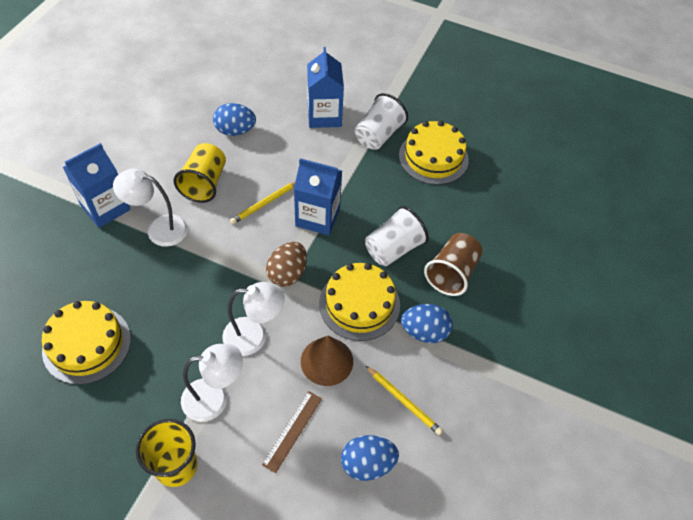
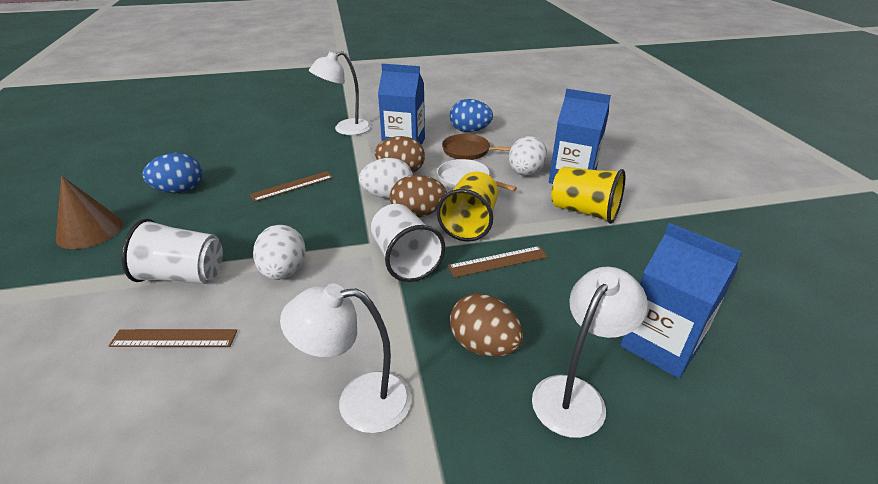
blue egg: 3 -> 2
brown cup: 1 -> 0
brown egg: 1 -> 3
brown pan: 0 -> 1
brown ruler: 1 -> 3
white egg: 0 -> 3
white pan: 0 -> 1
yellow cake: 3 -> 0
yellow pencil: 2 -> 0

